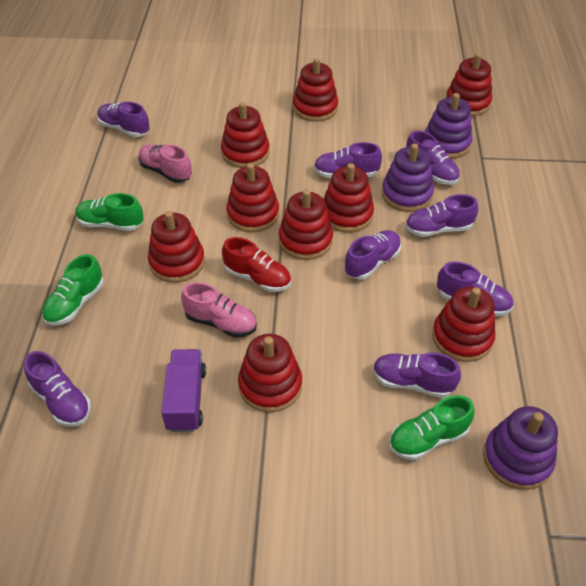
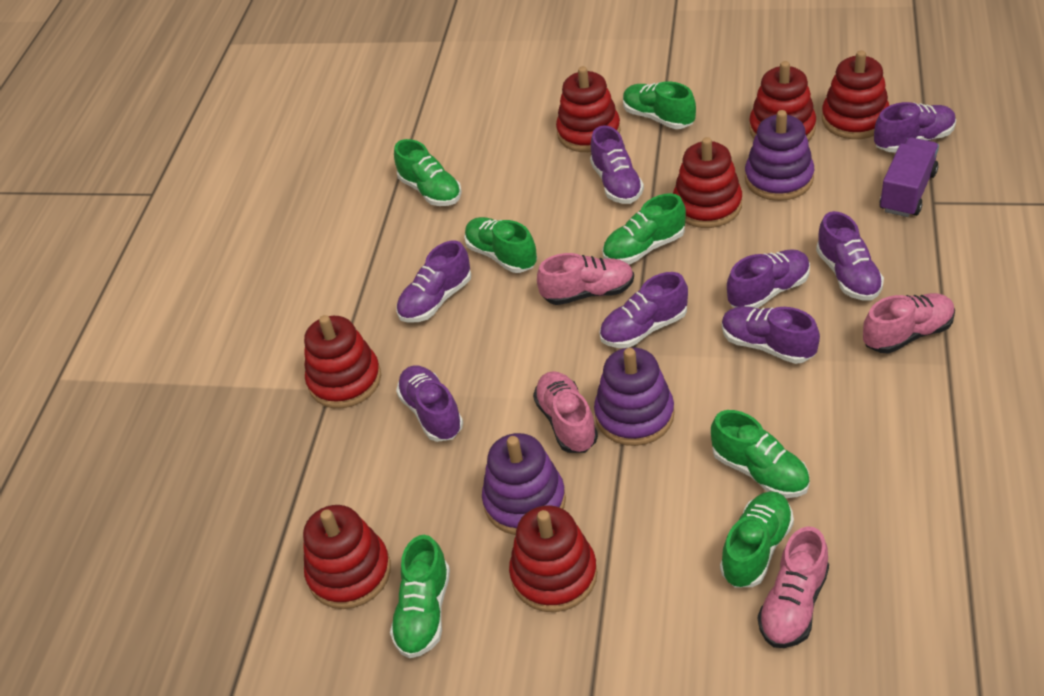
green shoe: 3 -> 7
pink shoe: 2 -> 4
red shoe: 1 -> 0
red stacking toy: 9 -> 7

